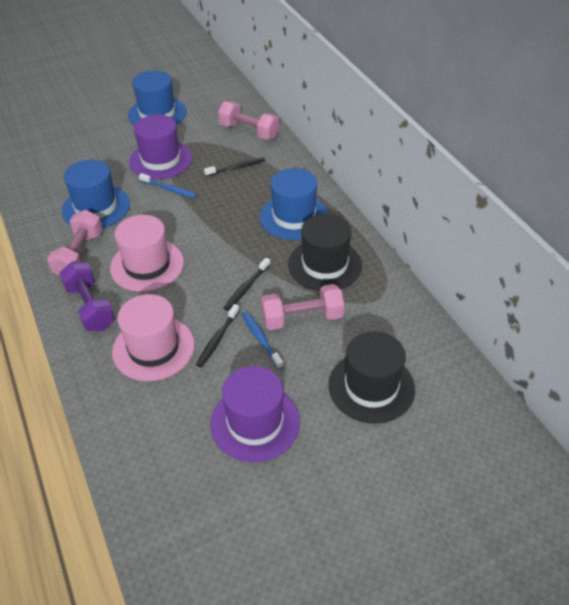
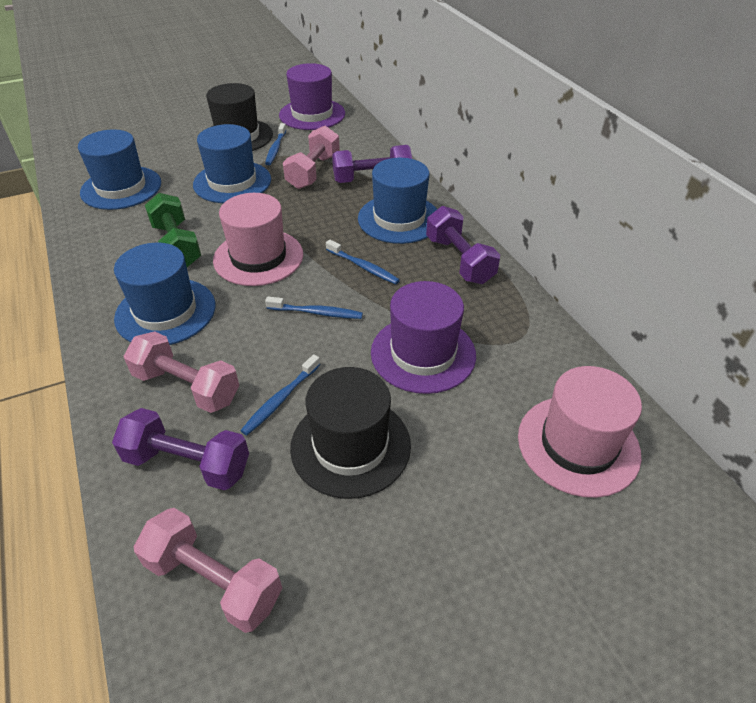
black toothbrush: 3 -> 0
blue hat: 3 -> 4
blue toothbrush: 2 -> 4
green dumbbell: 0 -> 1
purple dumbbell: 1 -> 3

